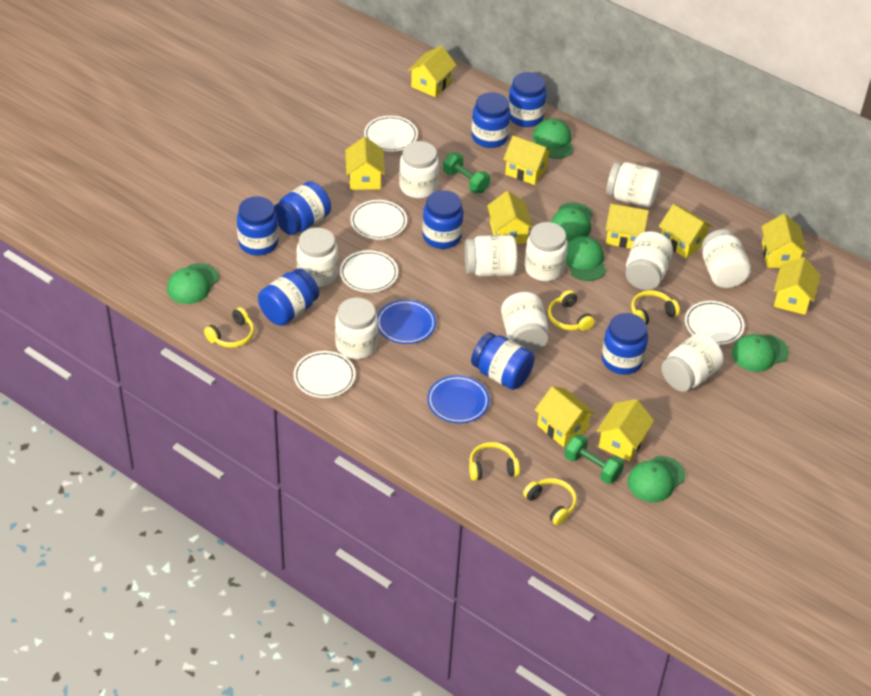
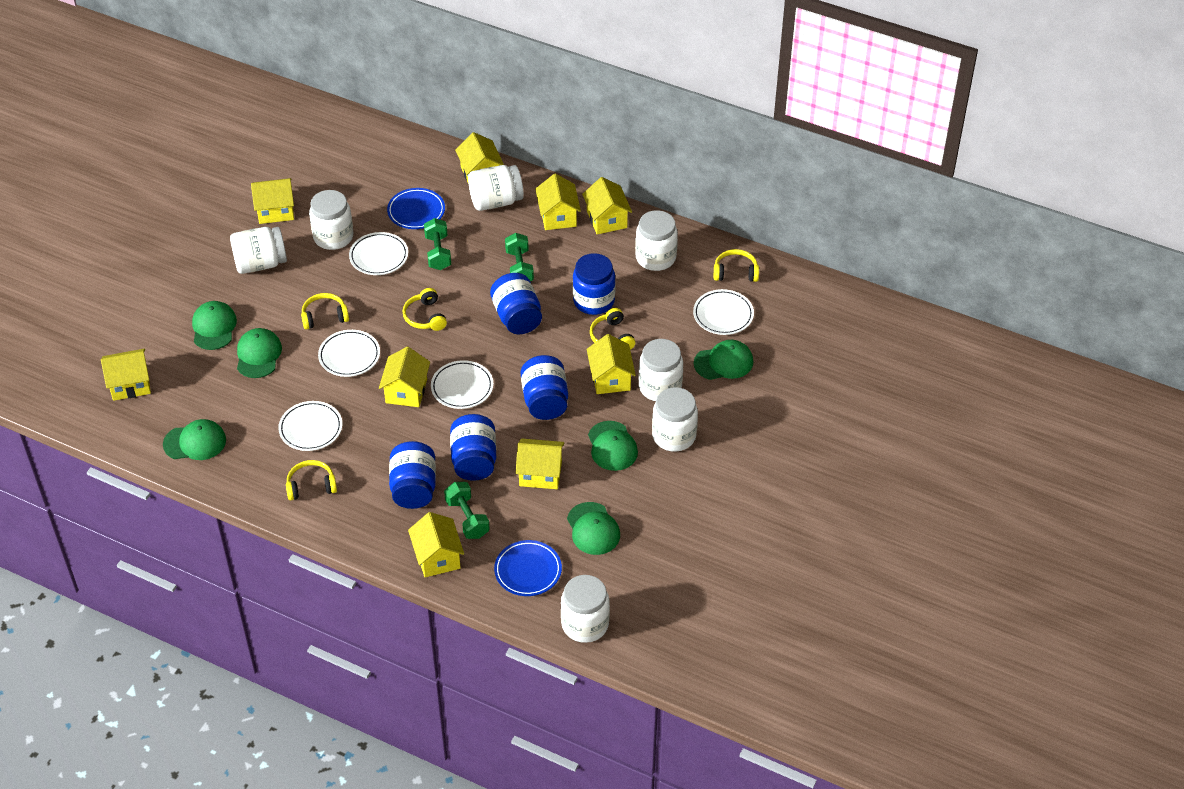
blue jar: 8 -> 5
green dumbbell: 2 -> 3
white jar: 10 -> 7
yellow house: 10 -> 9

